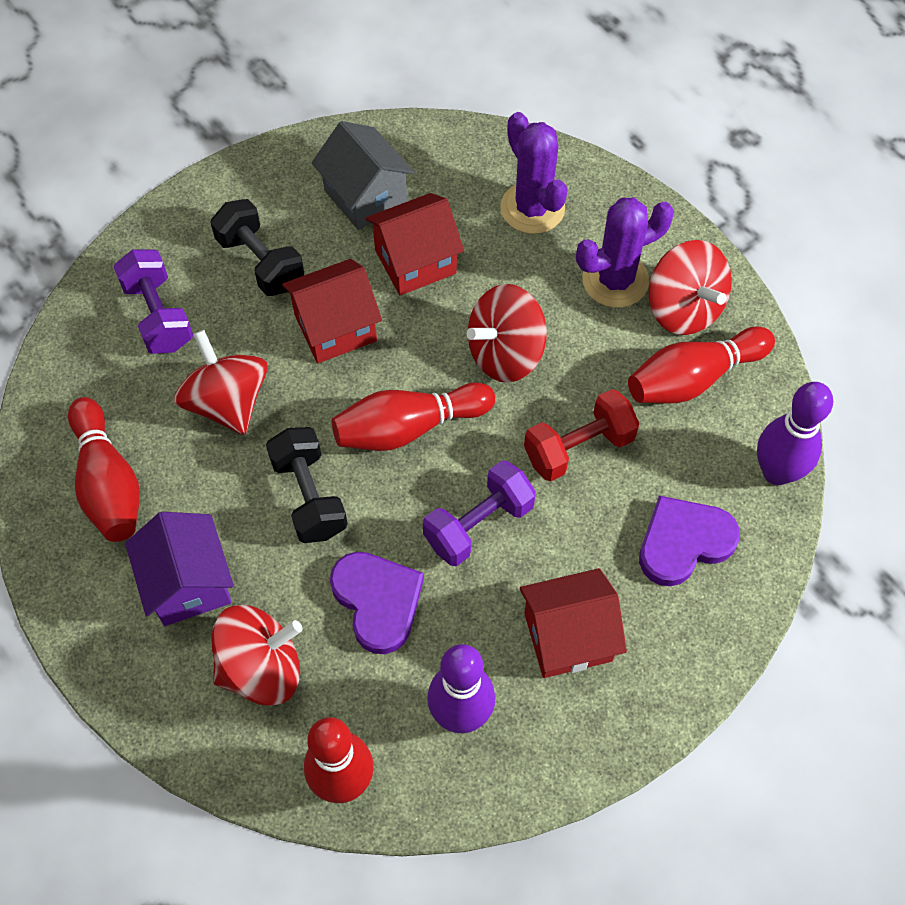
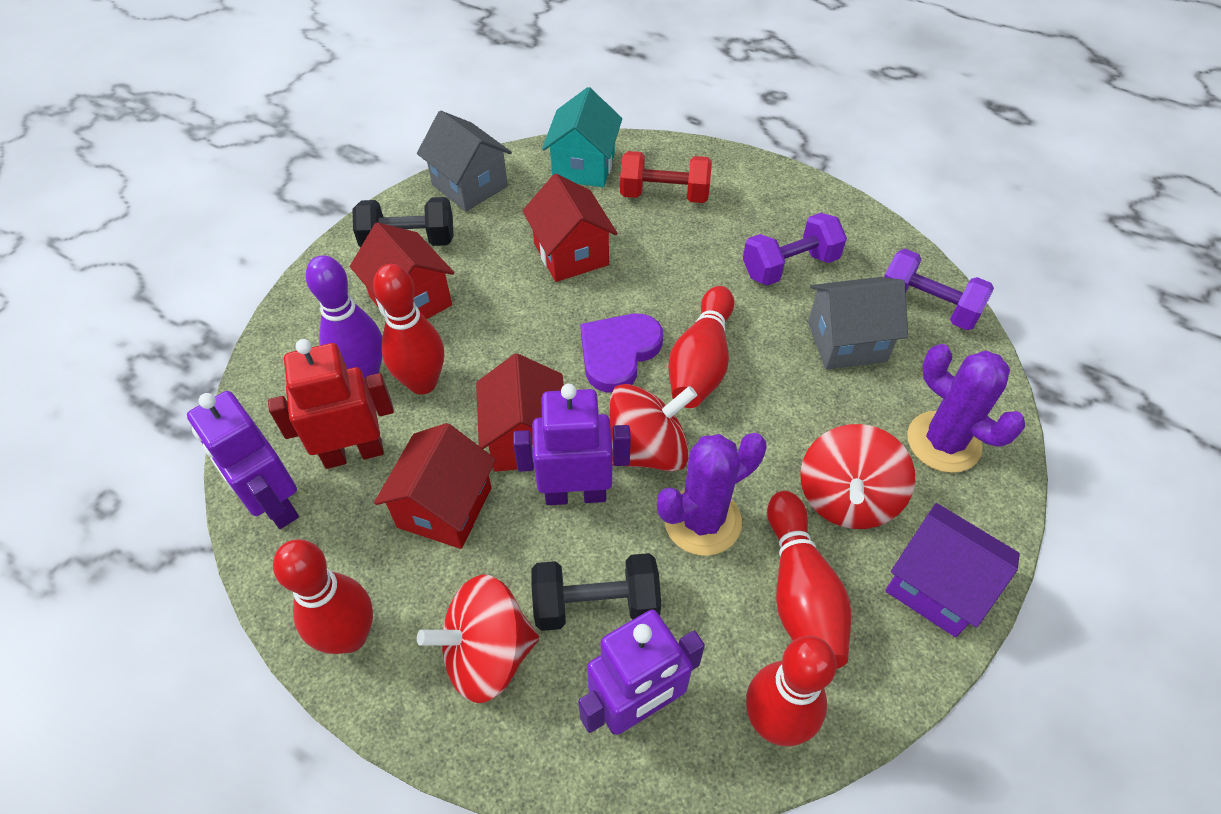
grey house: 1 -> 2
purple bowling pin: 2 -> 1
purple heart: 2 -> 1
purple robot: 0 -> 3
red bowling pin: 4 -> 5
red house: 3 -> 4
red robot: 0 -> 1
red spinning top: 4 -> 3
turquoise house: 0 -> 1

